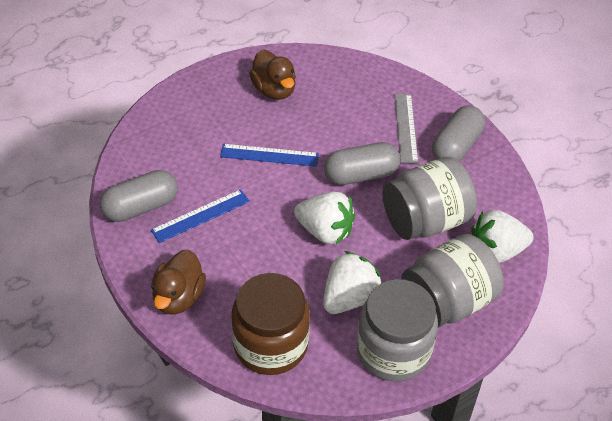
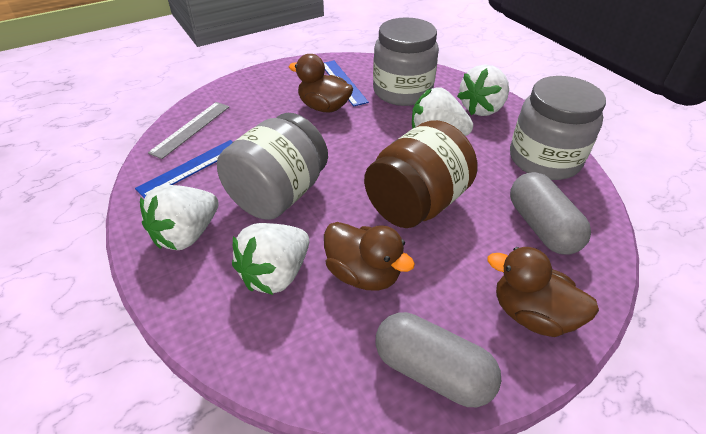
brown duck: 2 -> 3
grey capsule: 3 -> 2
white strawberry: 3 -> 4

